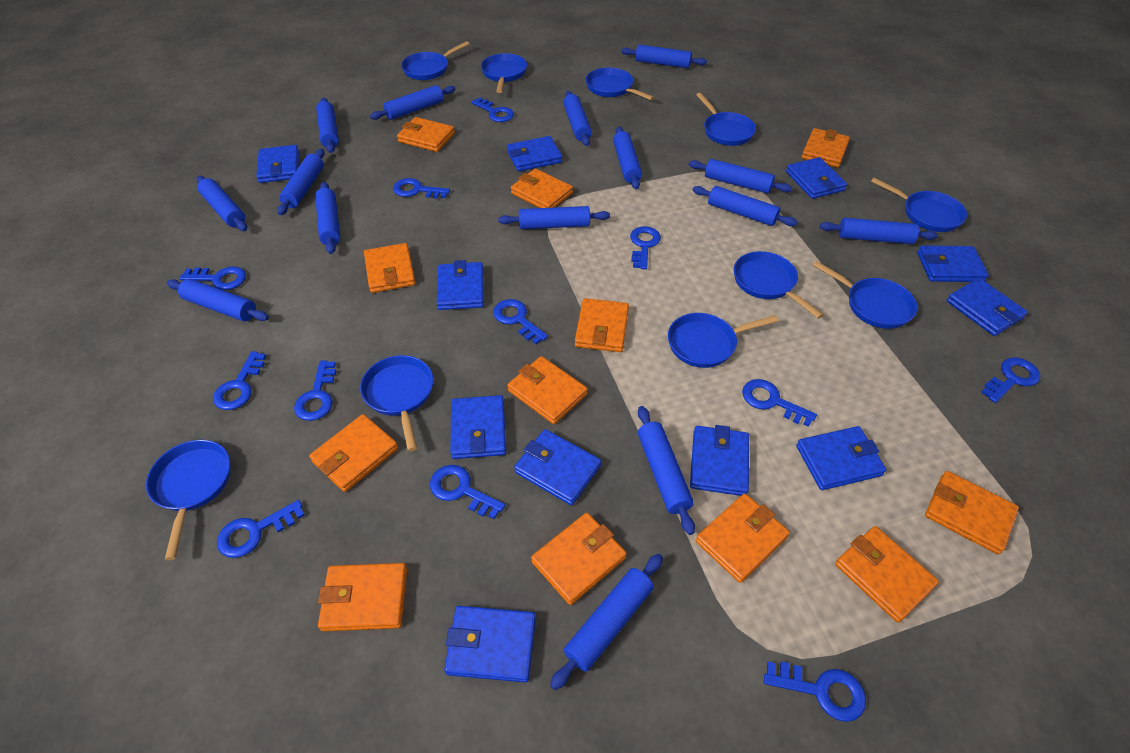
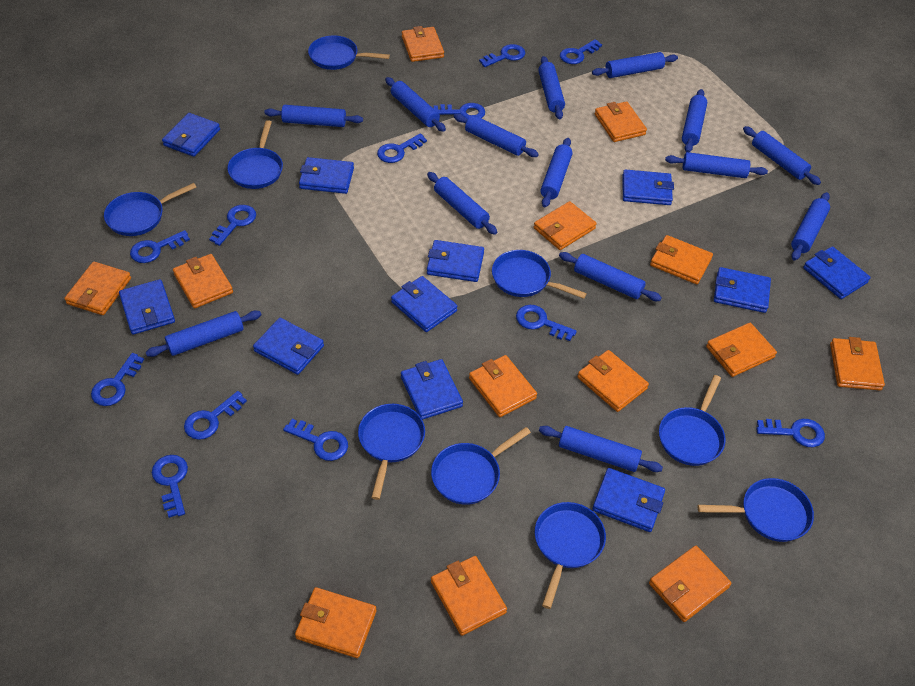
blue pan: 10 -> 9
blue rolling pin: 15 -> 14
orange wallet: 12 -> 13

